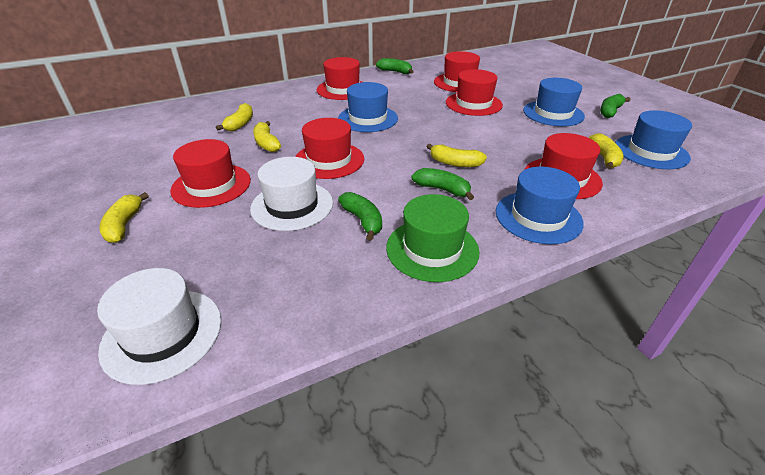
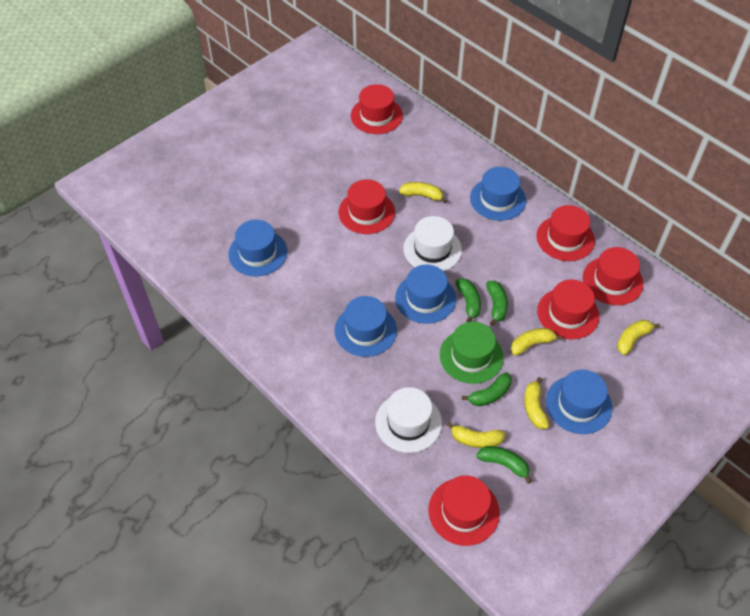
blue hat: 4 -> 5

